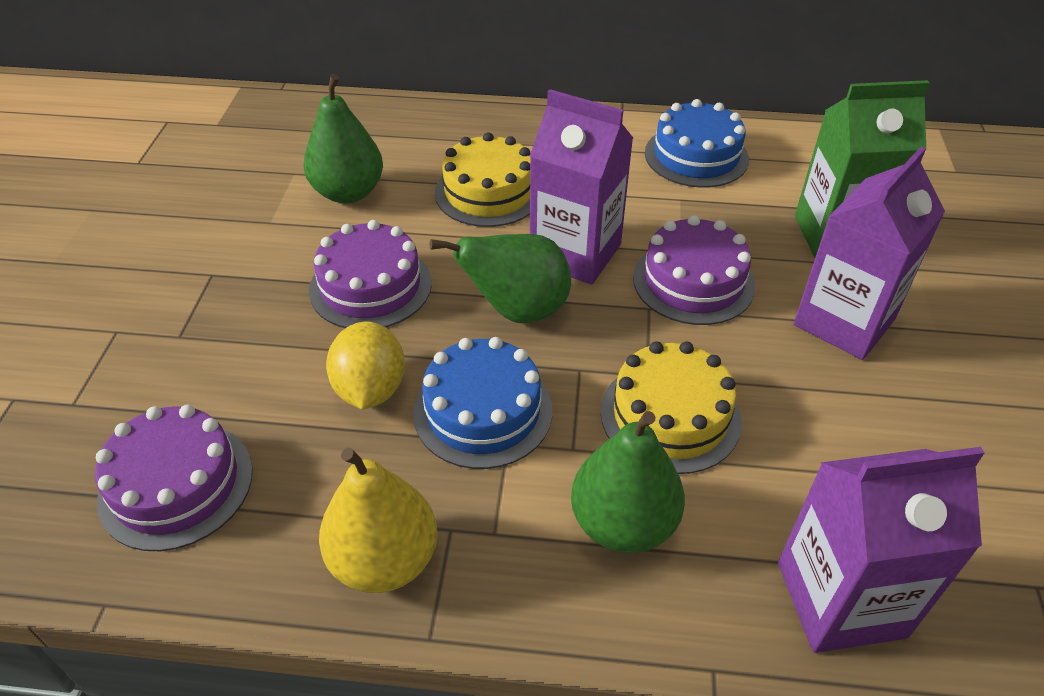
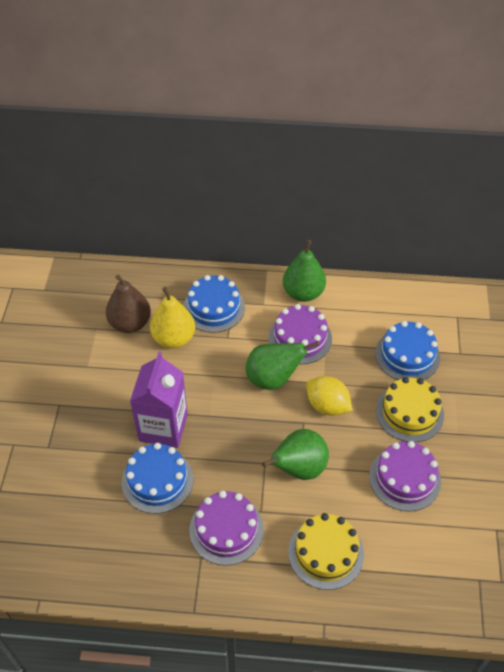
blue cake: 2 -> 3
brown pear: 0 -> 1
green carton: 1 -> 0
purple carton: 3 -> 1

